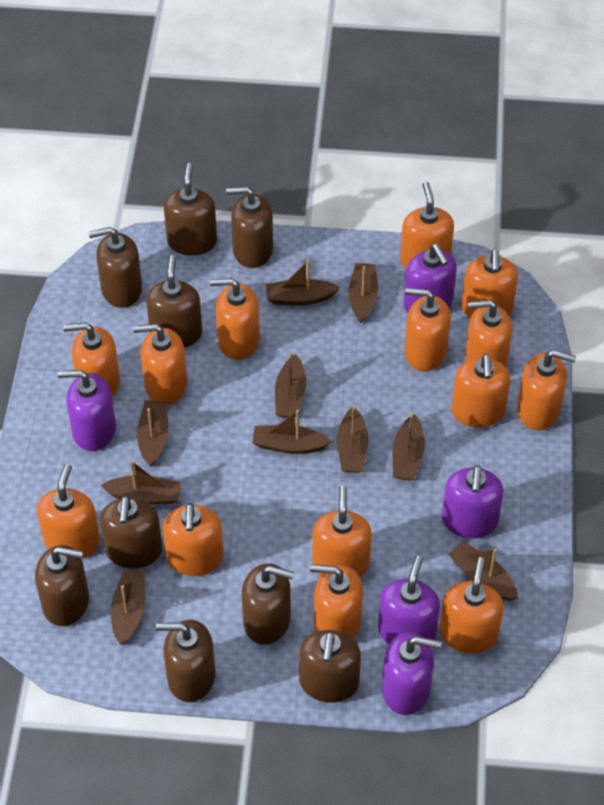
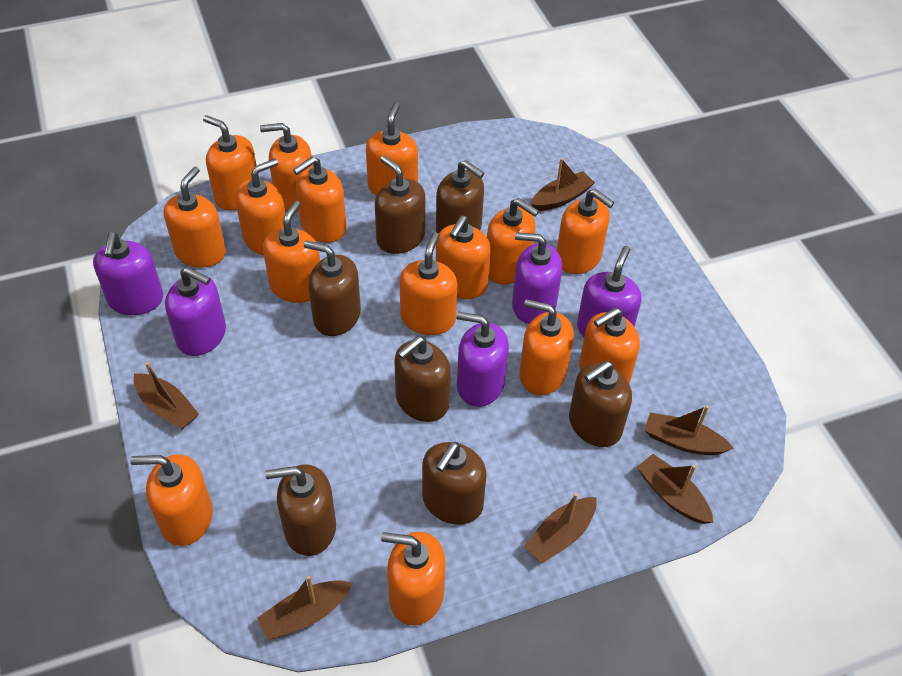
brown boat: 10 -> 6
brown soap dispenser: 9 -> 7
orange soap dispenser: 14 -> 15

